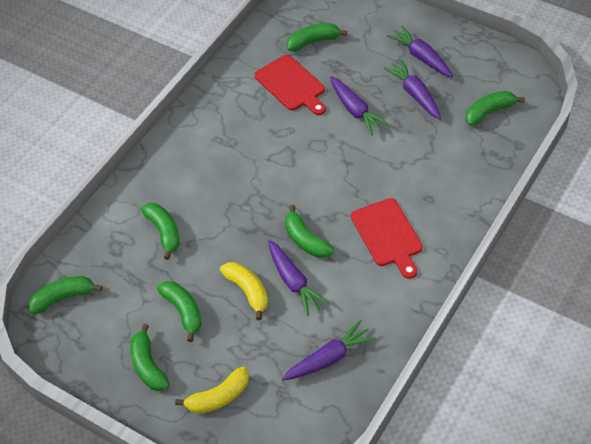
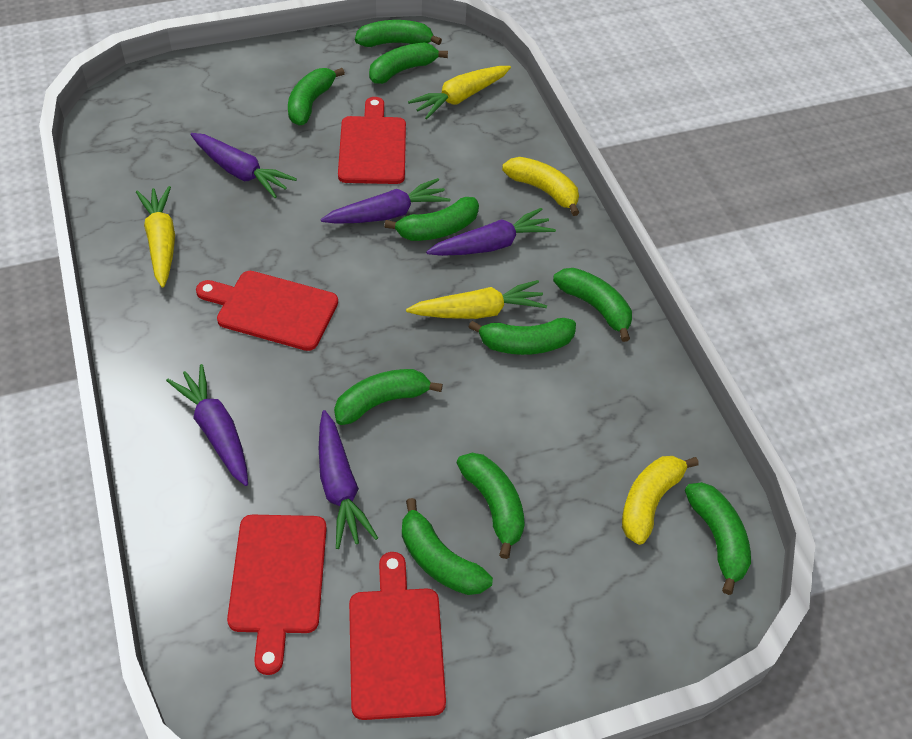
green banana: 7 -> 10
red cutting board: 2 -> 4
yellow carrot: 0 -> 3

